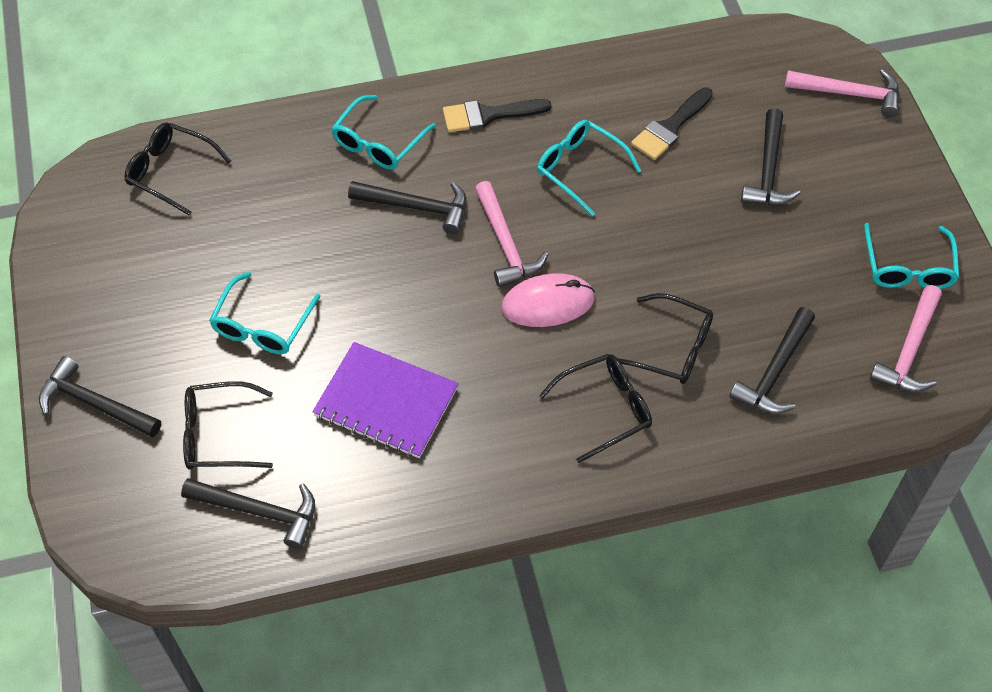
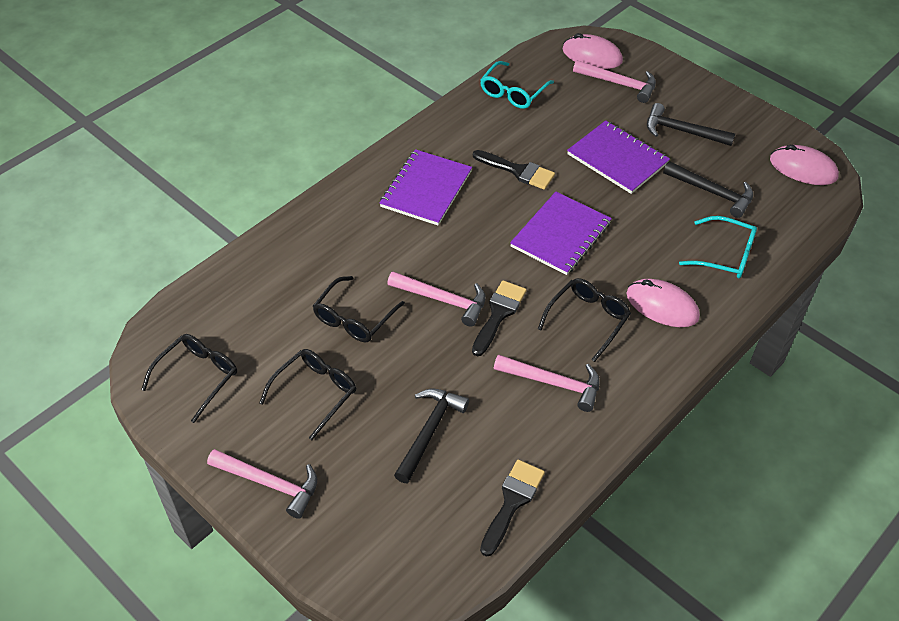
black brush: 2 -> 3
black hammer: 5 -> 3
pink hammer: 3 -> 4
pink mouse: 1 -> 3
purple notebook: 1 -> 3
turquoise glasses: 4 -> 2

